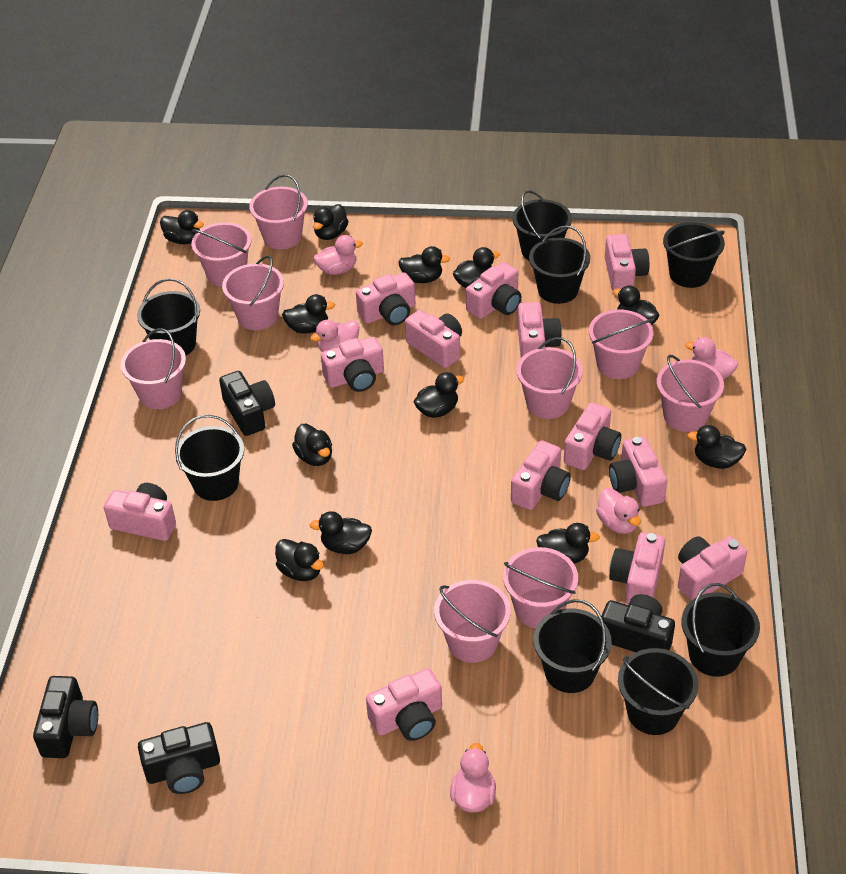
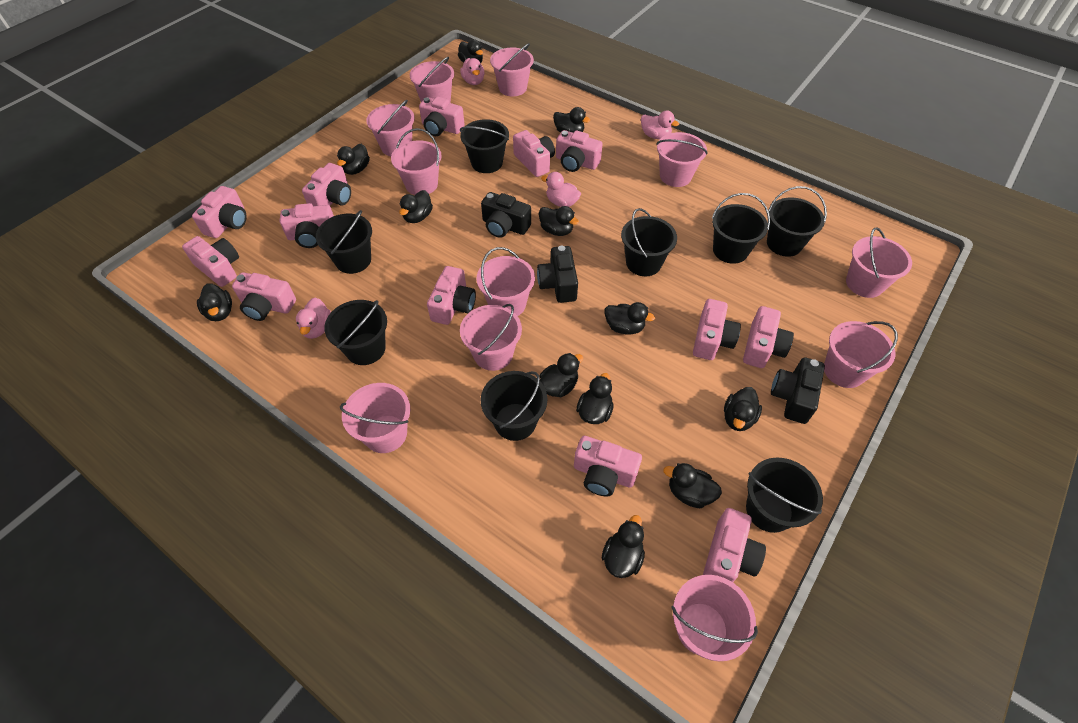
black camera: 4 -> 3
pink bucket: 9 -> 11
pink duck: 5 -> 4

